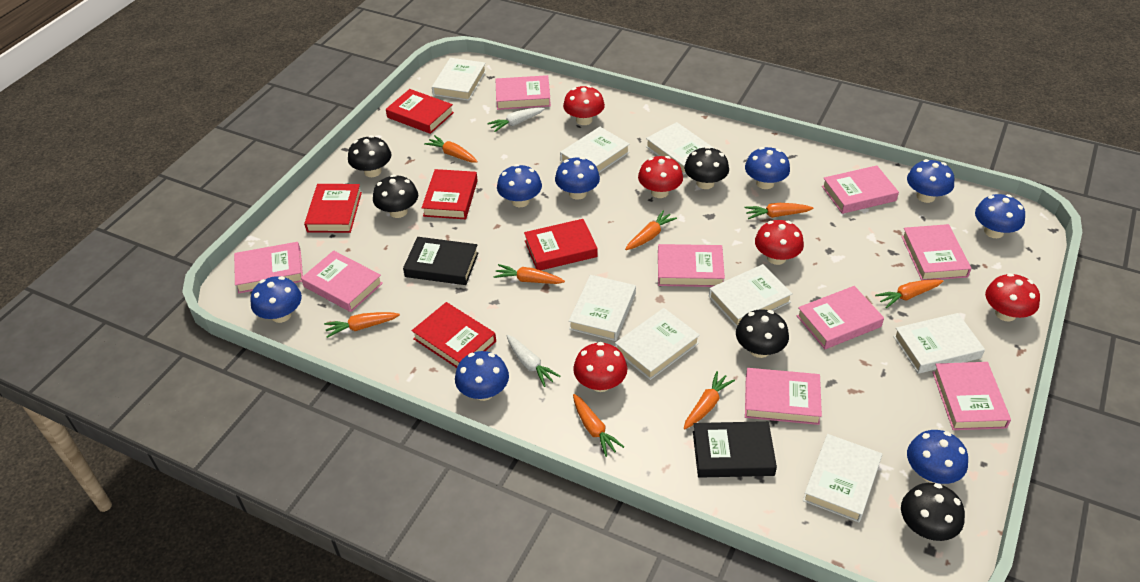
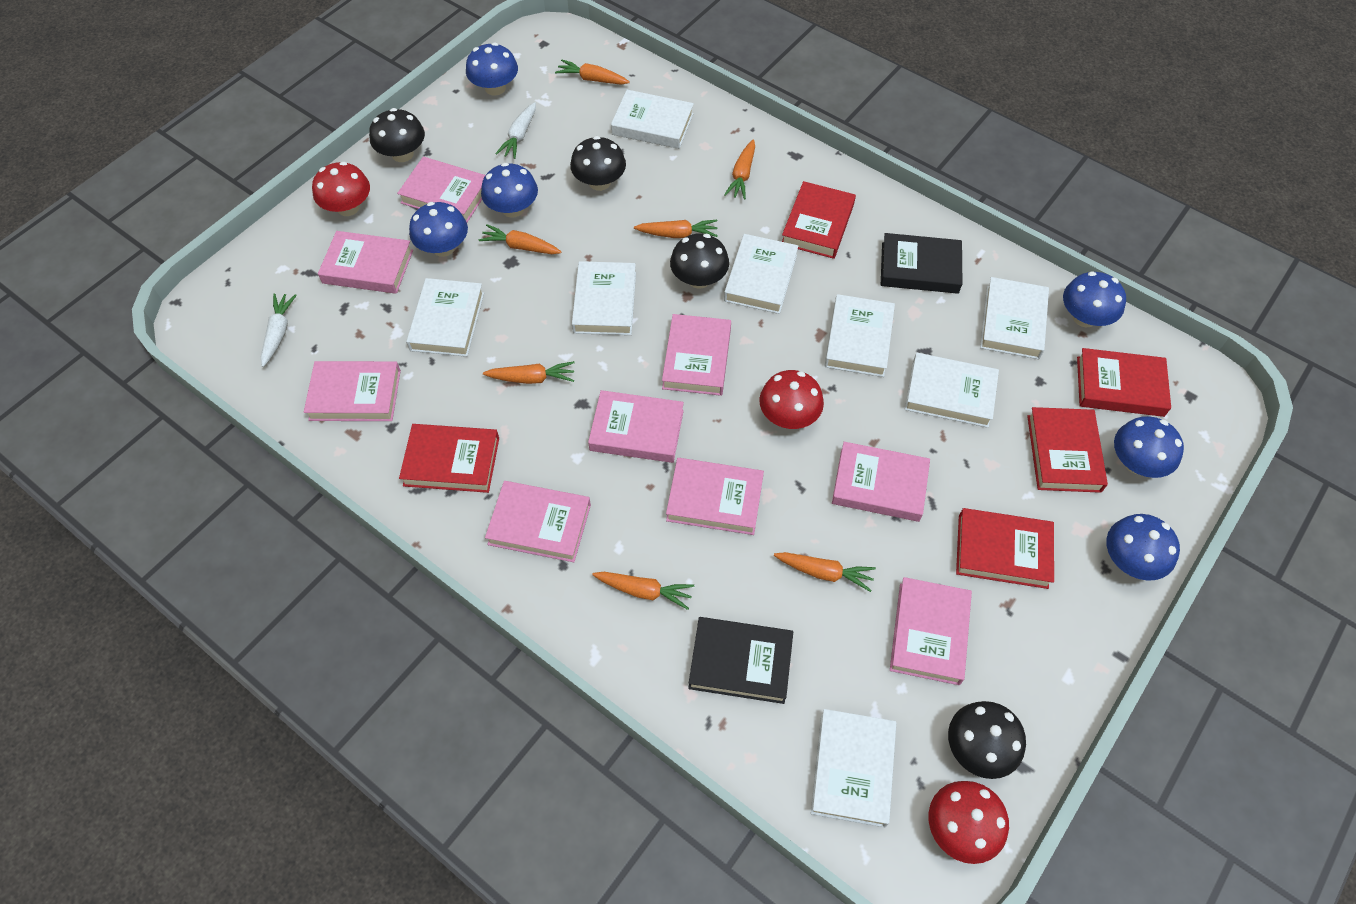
black mushroom: 5 -> 4
blue mushroom: 8 -> 6
orange carrot: 8 -> 7
red mushroom: 5 -> 3

